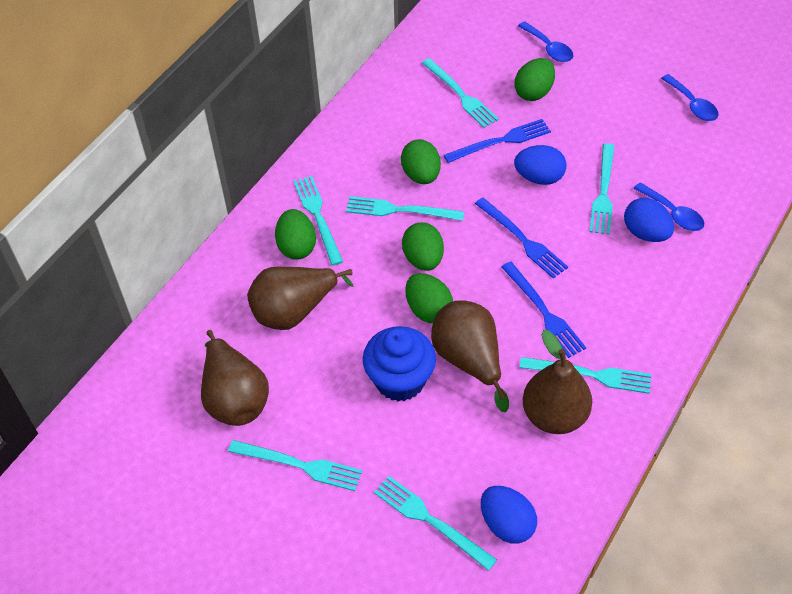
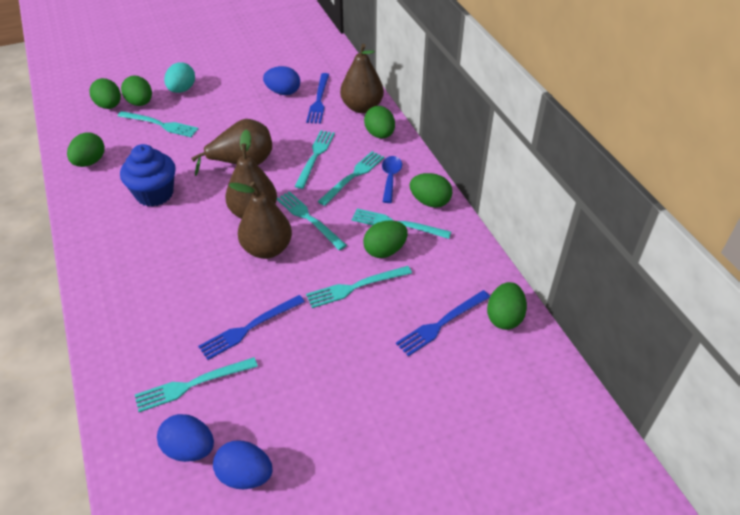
blue spoon: 3 -> 1
green egg: 5 -> 7
turquoise egg: 0 -> 1

